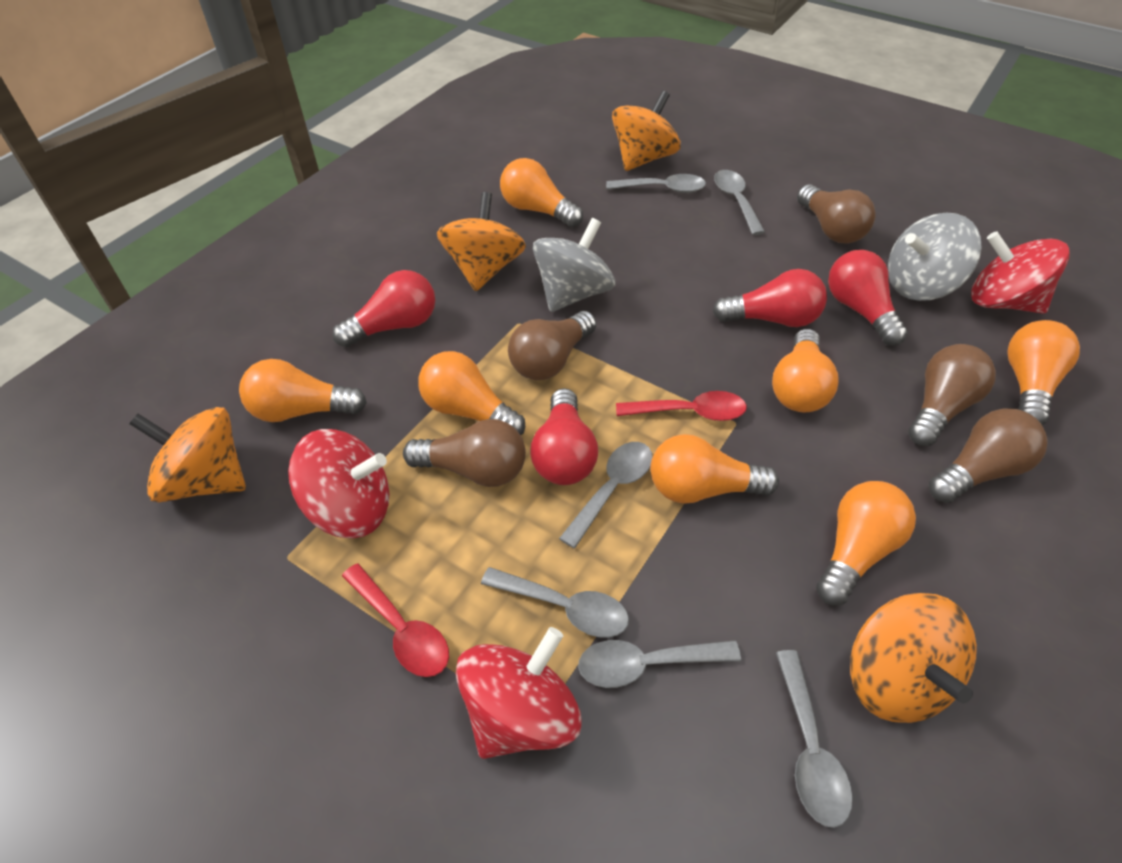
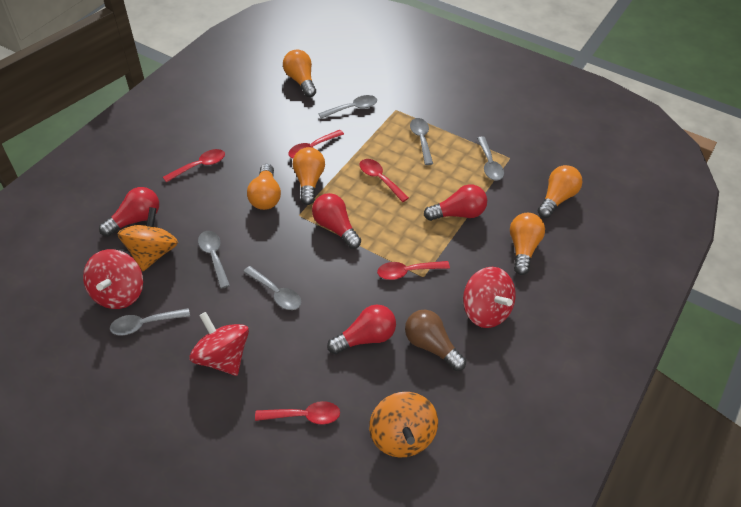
brown light bulb: 5 -> 1
grey spinning top: 2 -> 0
orange light bulb: 7 -> 5
orange spinning top: 4 -> 2
red spoon: 2 -> 5

